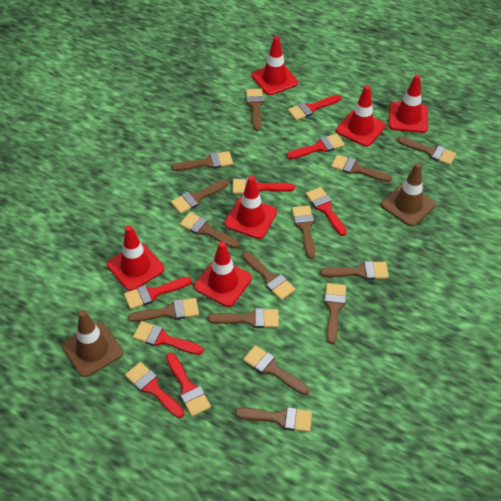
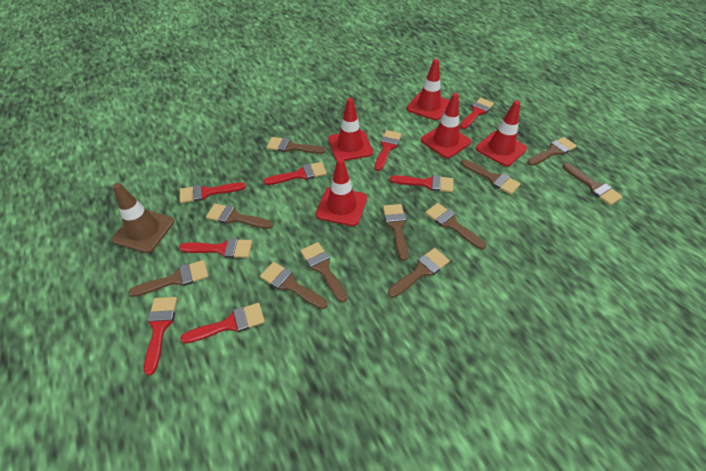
brown brush: 14 -> 11
brown traffic cone: 2 -> 1
red traffic cone: 6 -> 5

